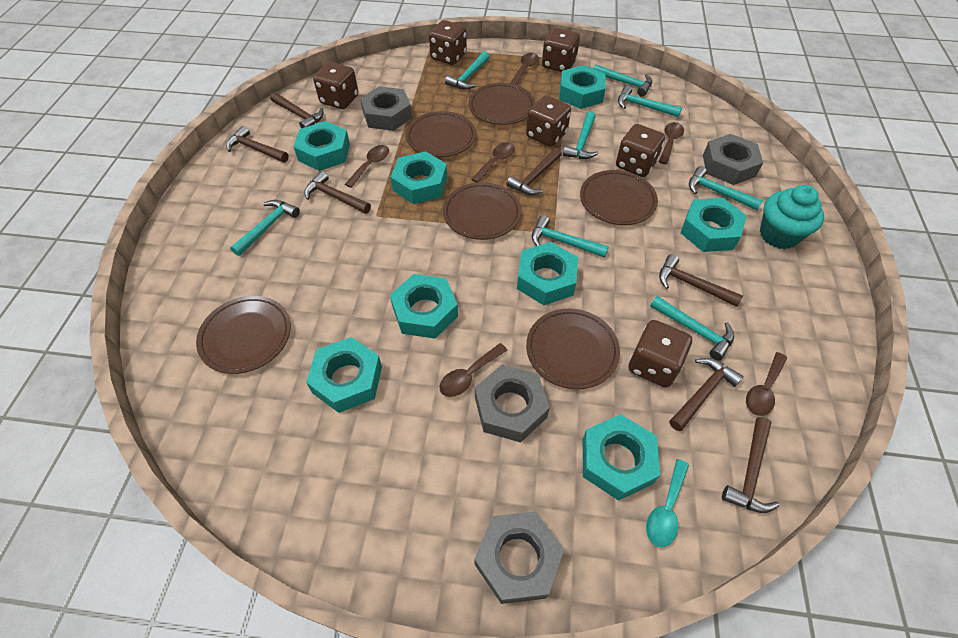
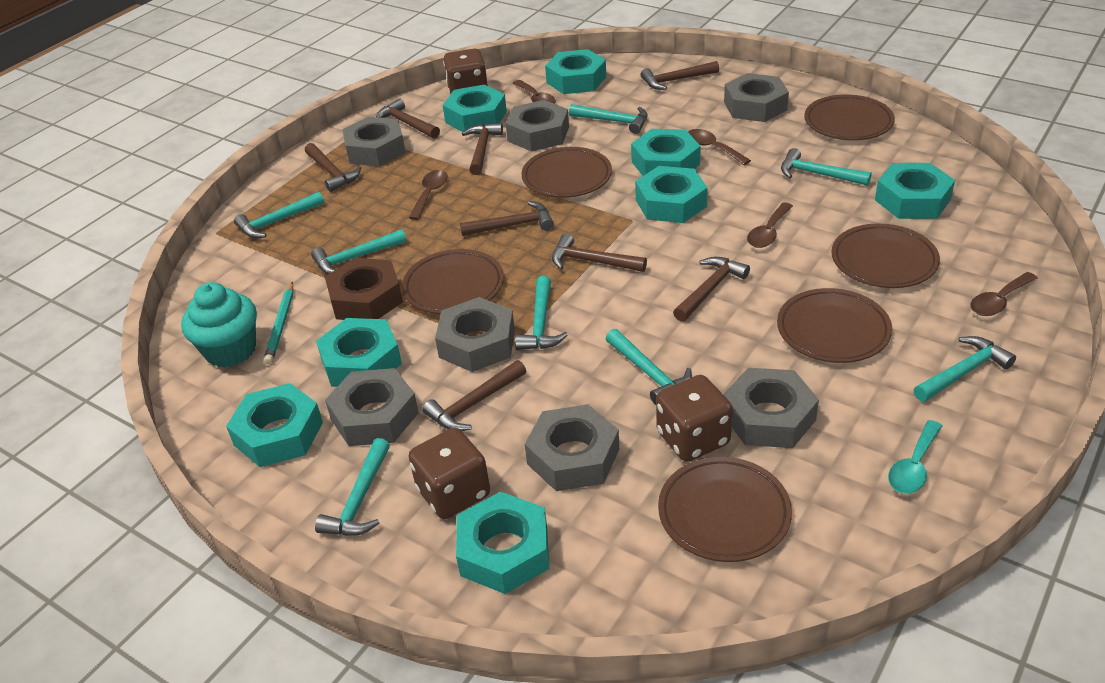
brown dice: 6 -> 3
brown hammer: 7 -> 8
brown nut: 0 -> 1
brown spoon: 6 -> 5
grey nut: 4 -> 7
turquoise pencil: 0 -> 1

